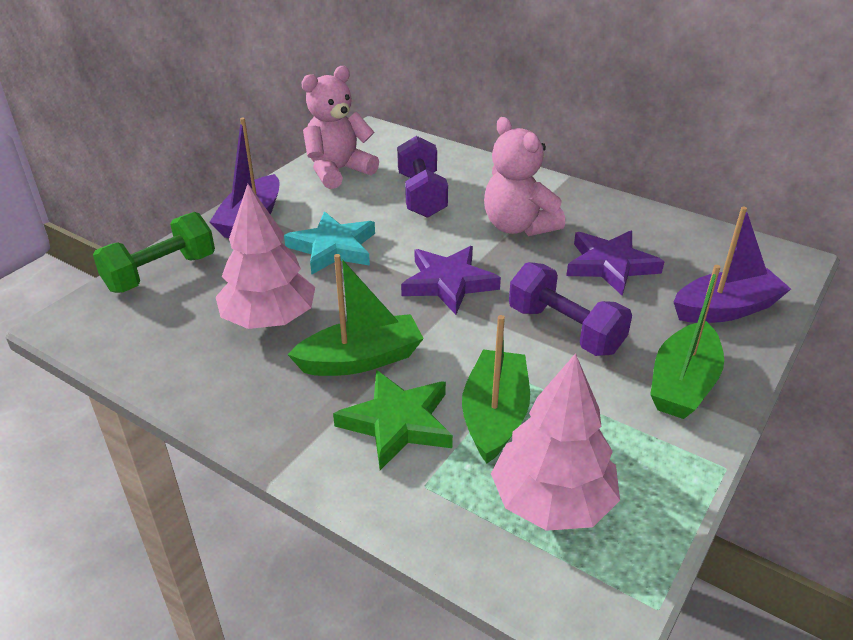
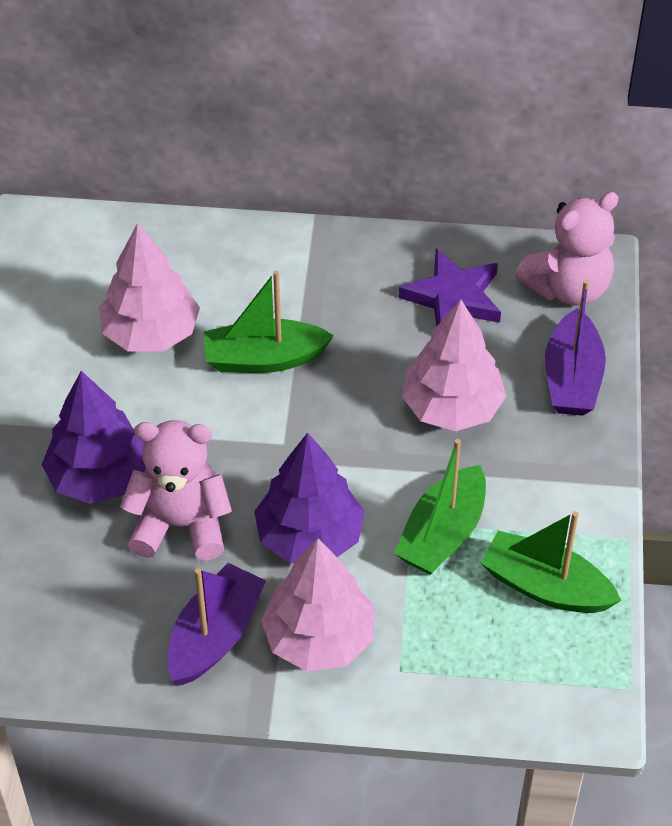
green dumbbell: 1 -> 0
green star: 1 -> 0
pink tree: 2 -> 3
purple dumbbell: 2 -> 0
purple star: 2 -> 1
purple tree: 0 -> 2
turquoise star: 1 -> 0

